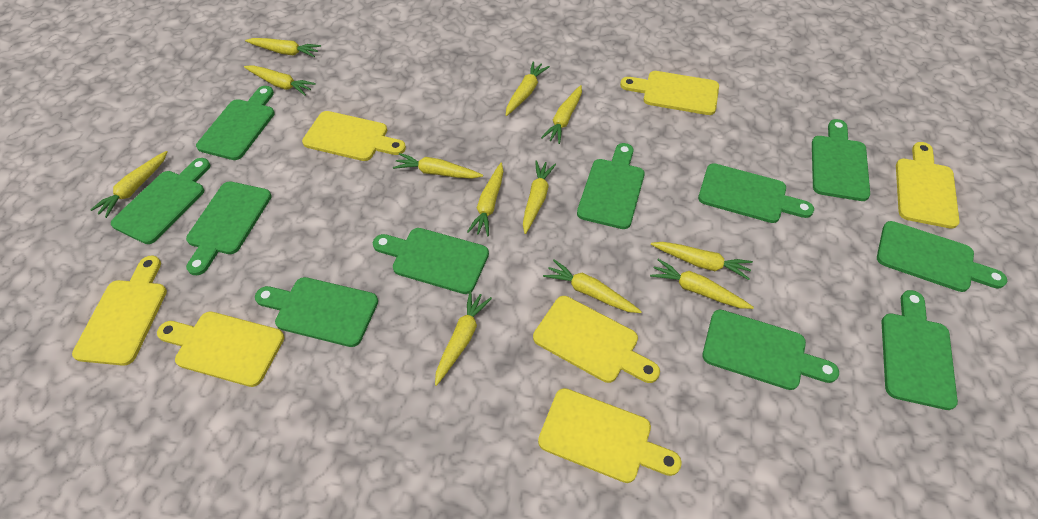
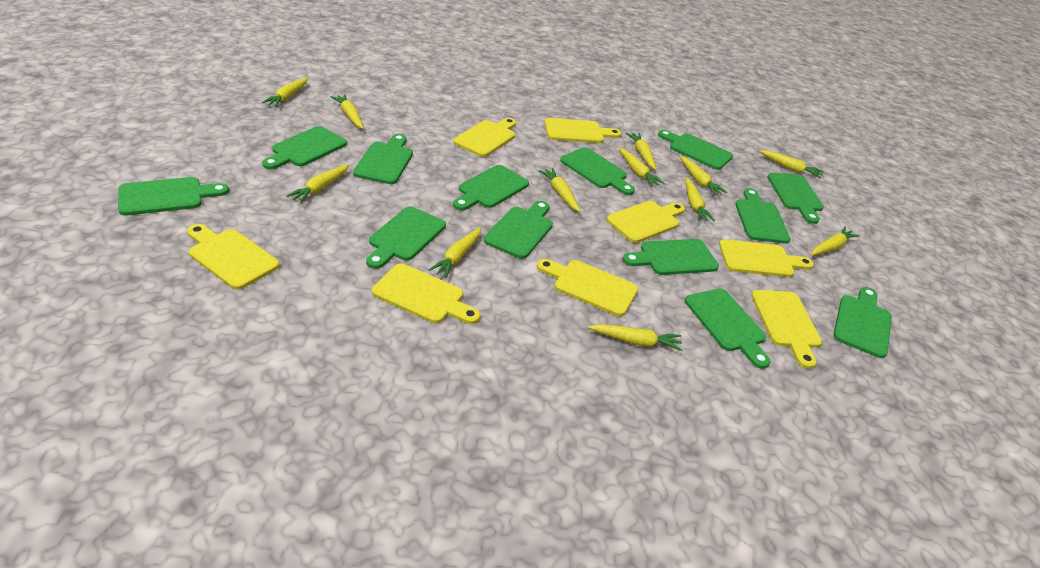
green cutting board: 11 -> 13
yellow cutting board: 7 -> 8

